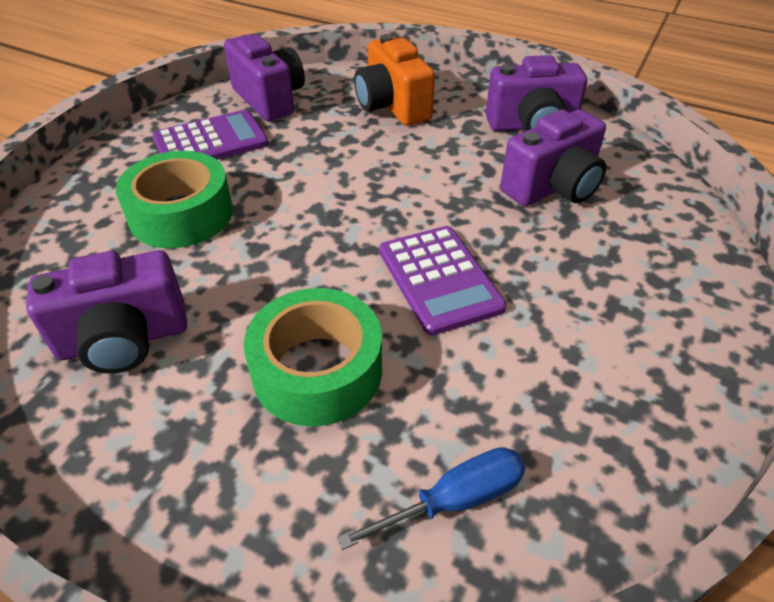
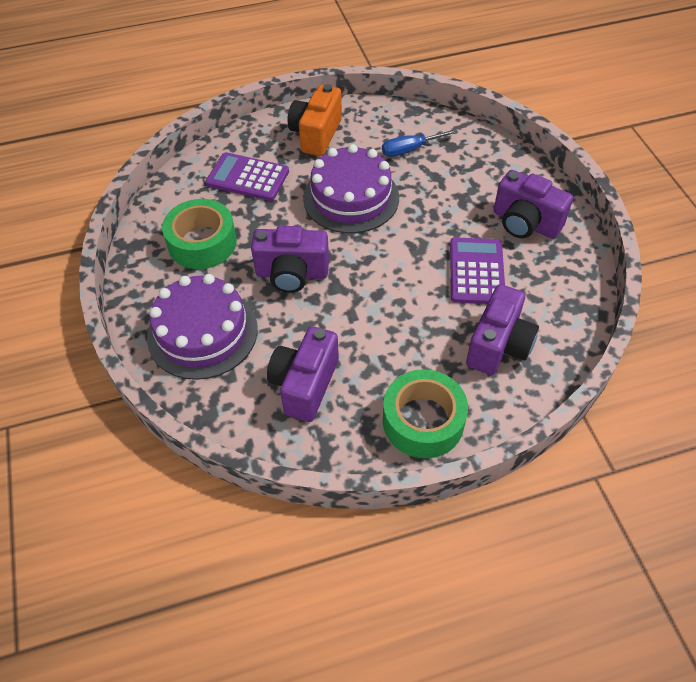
purple cake: 0 -> 2

